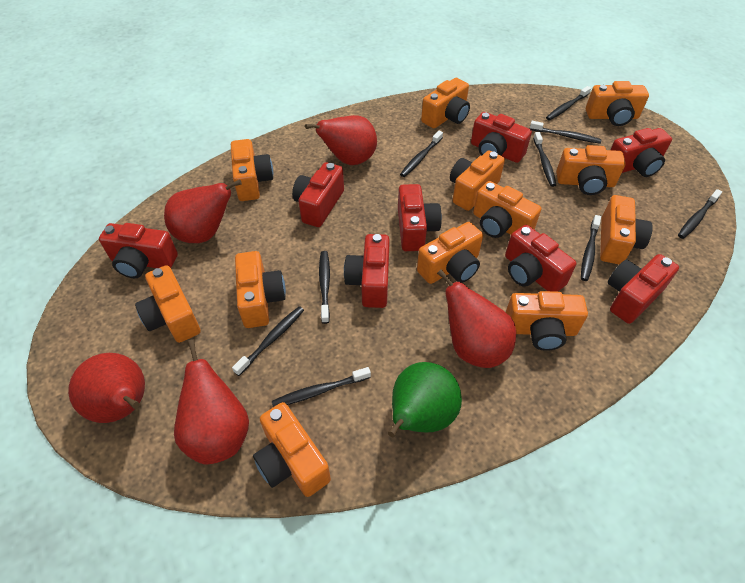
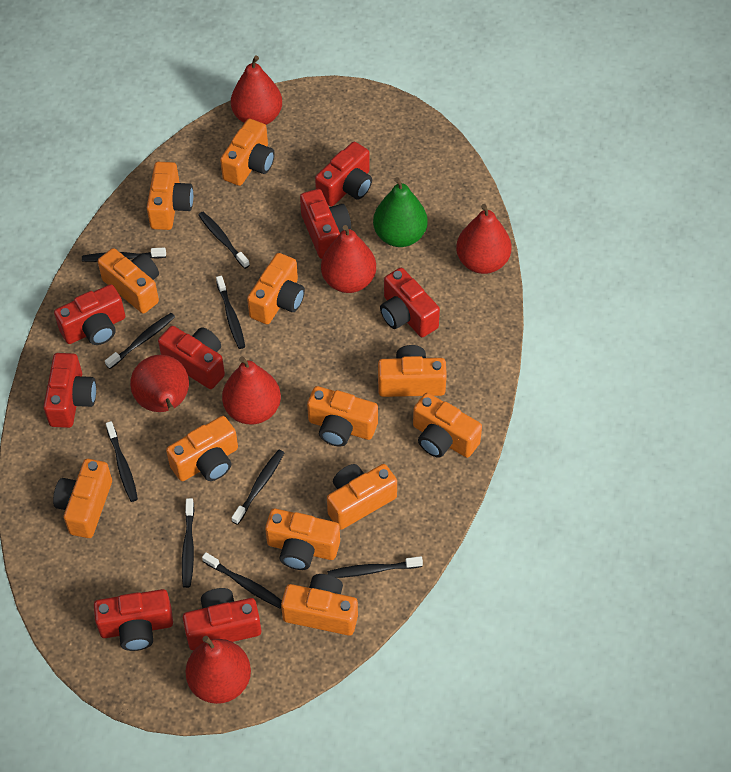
red pear: 5 -> 6

